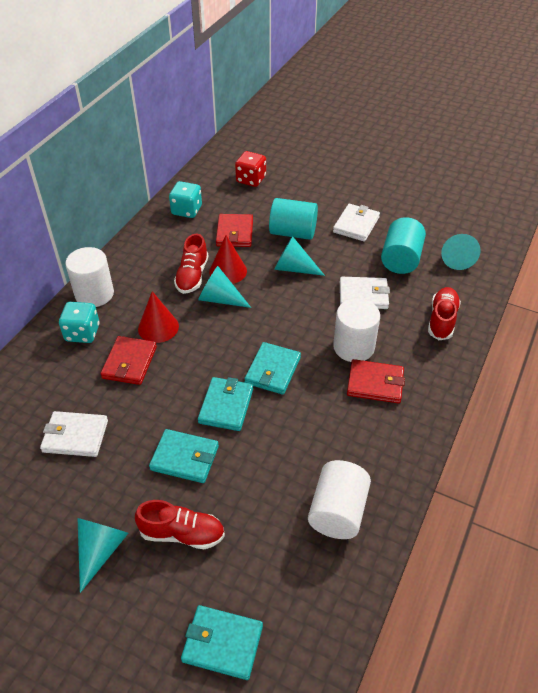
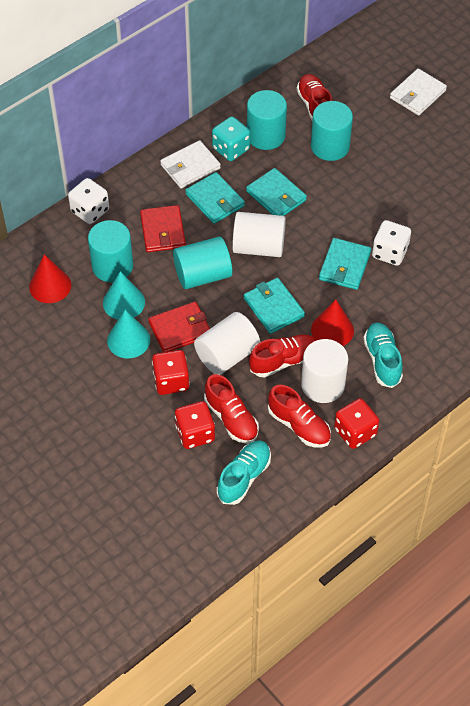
red dice: 1 -> 3
red shoe: 3 -> 4
red wallet: 3 -> 2
turquoise cone: 4 -> 2
turquoise cylinder: 2 -> 4
turquoise dice: 2 -> 1
turquoise shoe: 0 -> 2
white dice: 0 -> 2
white wallet: 3 -> 2

